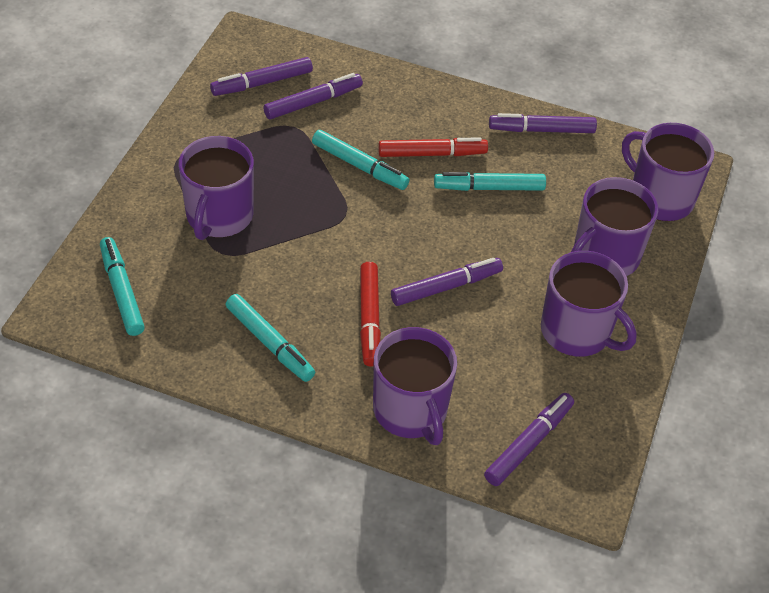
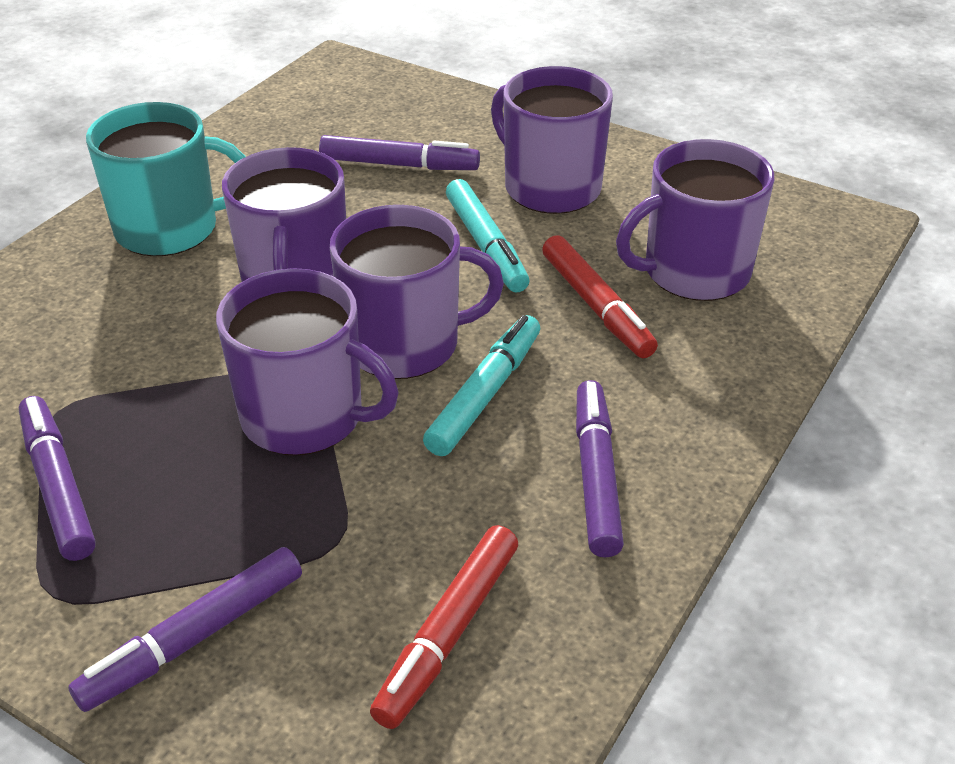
purple marker: 5 -> 4
turquoise marker: 4 -> 2
turquoise mug: 0 -> 1

